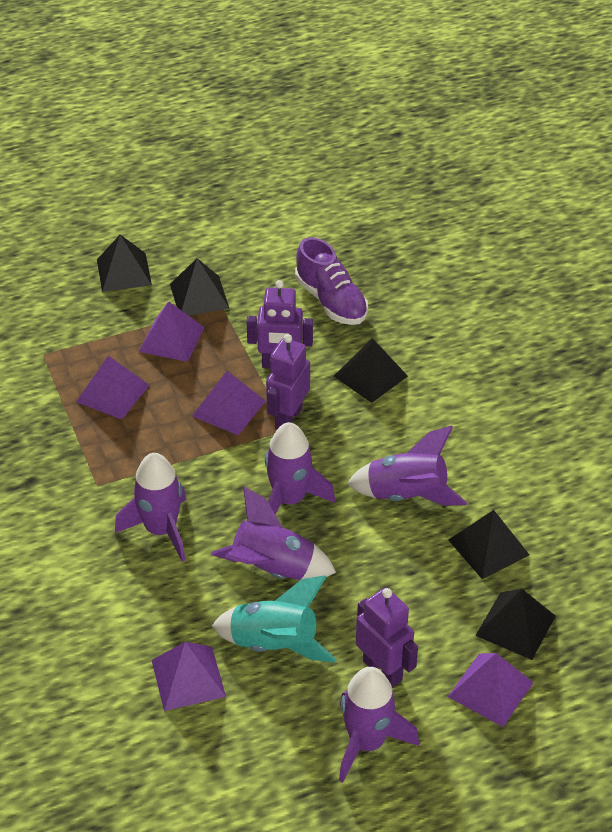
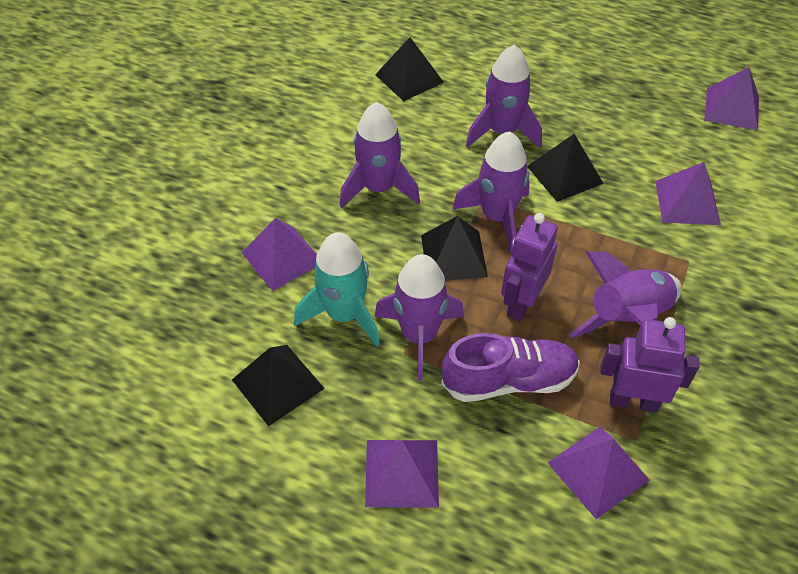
black pyramid: 5 -> 4
purple robot: 3 -> 2

